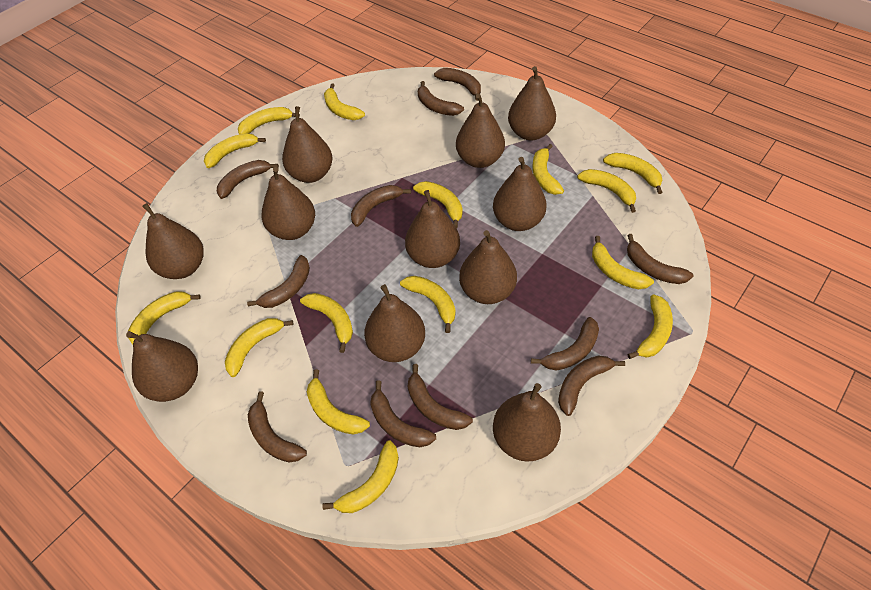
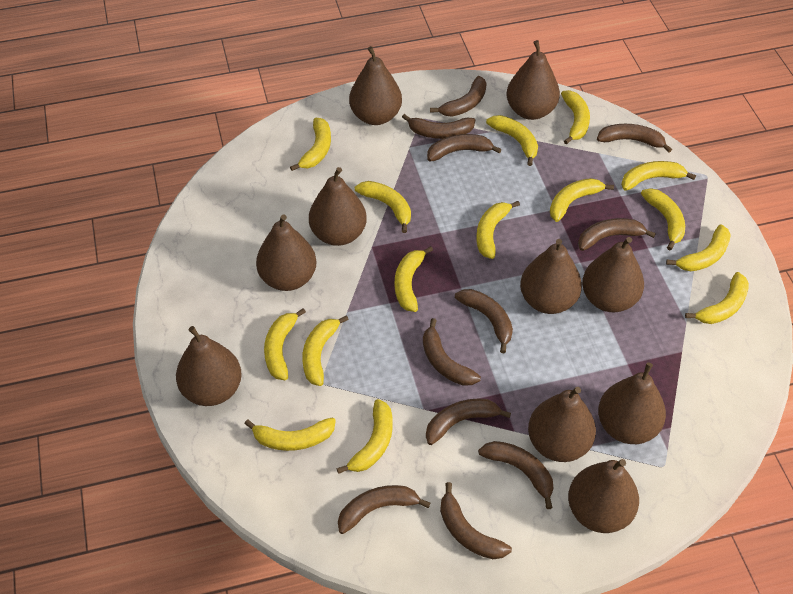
brown pear: 11 -> 10

